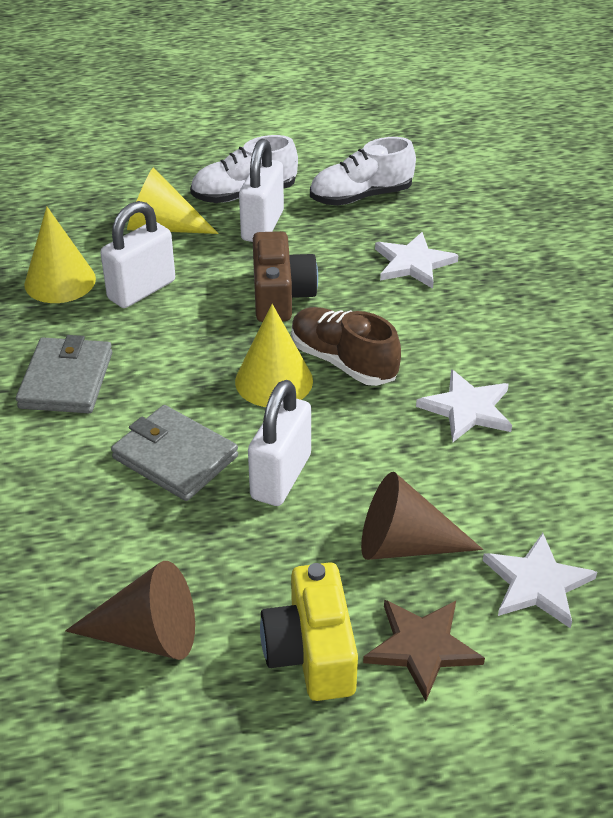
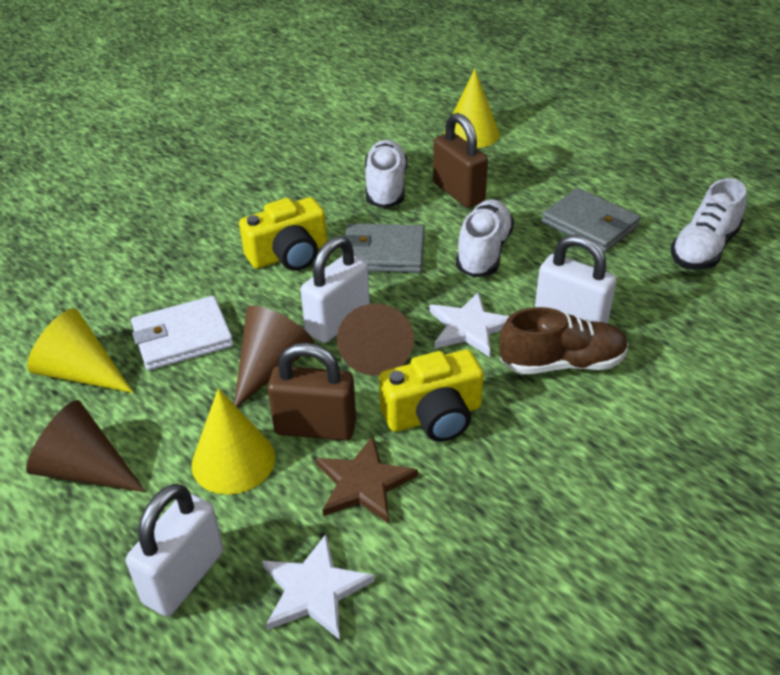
brown camera: 1 -> 0
brown cone: 2 -> 3
brown padlock: 0 -> 2
white shoe: 2 -> 3
white star: 3 -> 2
white wallet: 0 -> 1
yellow camera: 1 -> 2

